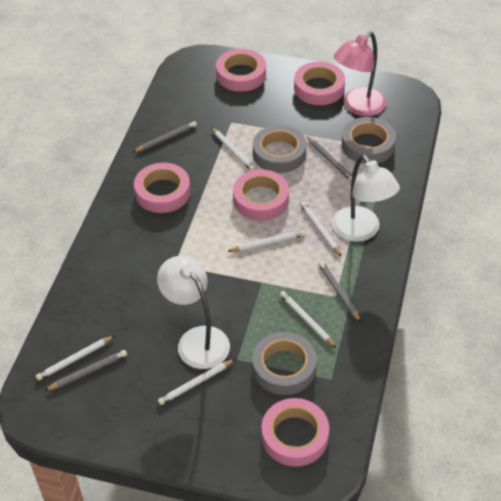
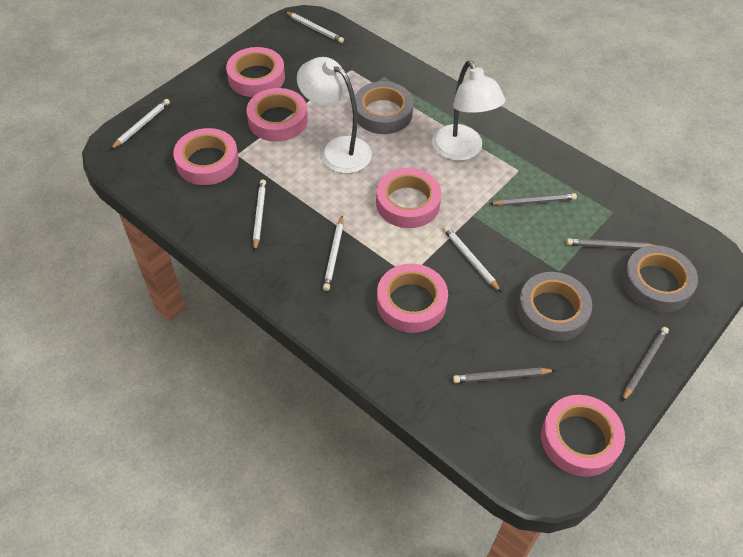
pink lamp: 1 -> 0
pink tape: 5 -> 6
white pencil: 6 -> 5

